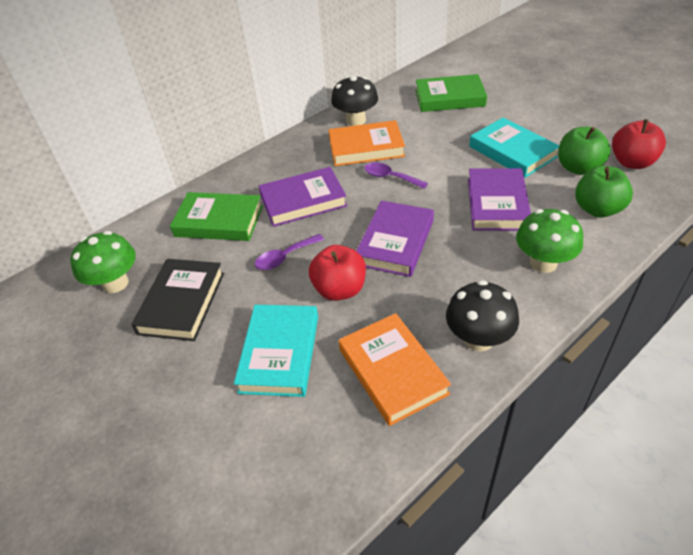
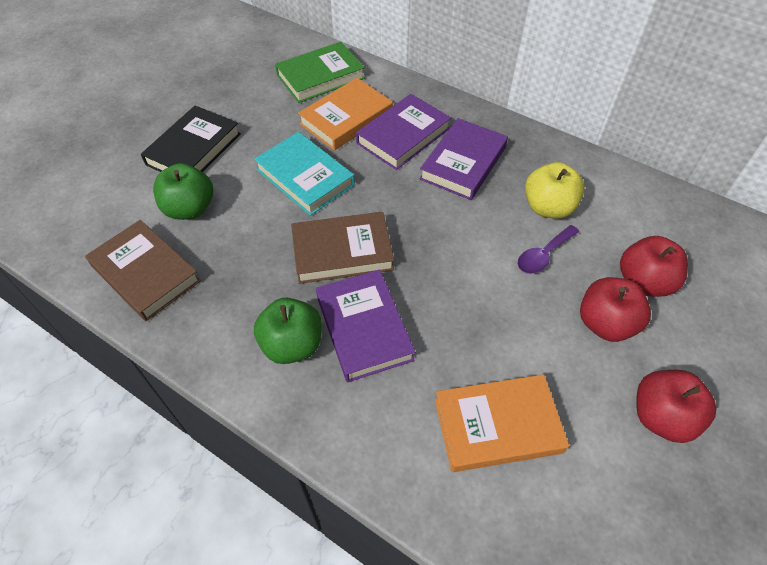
black mushroom: 2 -> 0
brown book: 0 -> 2
green book: 2 -> 1
green mushroom: 2 -> 0
purple spoon: 2 -> 1
red apple: 2 -> 3
turquoise book: 2 -> 1
yellow apple: 0 -> 1

